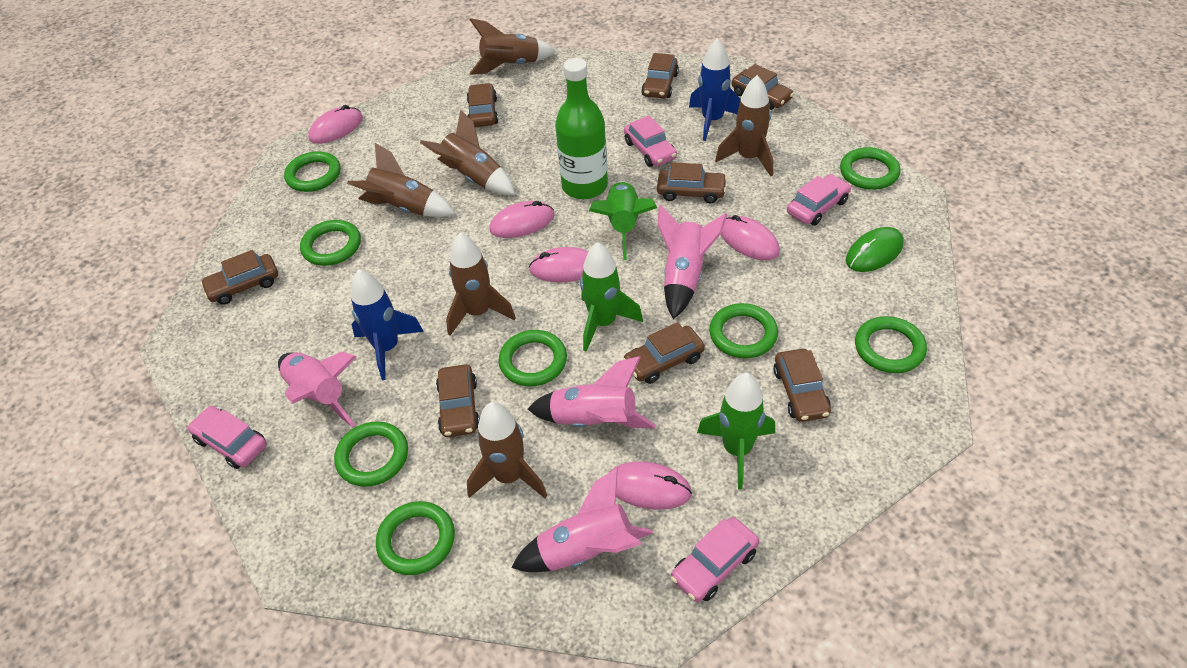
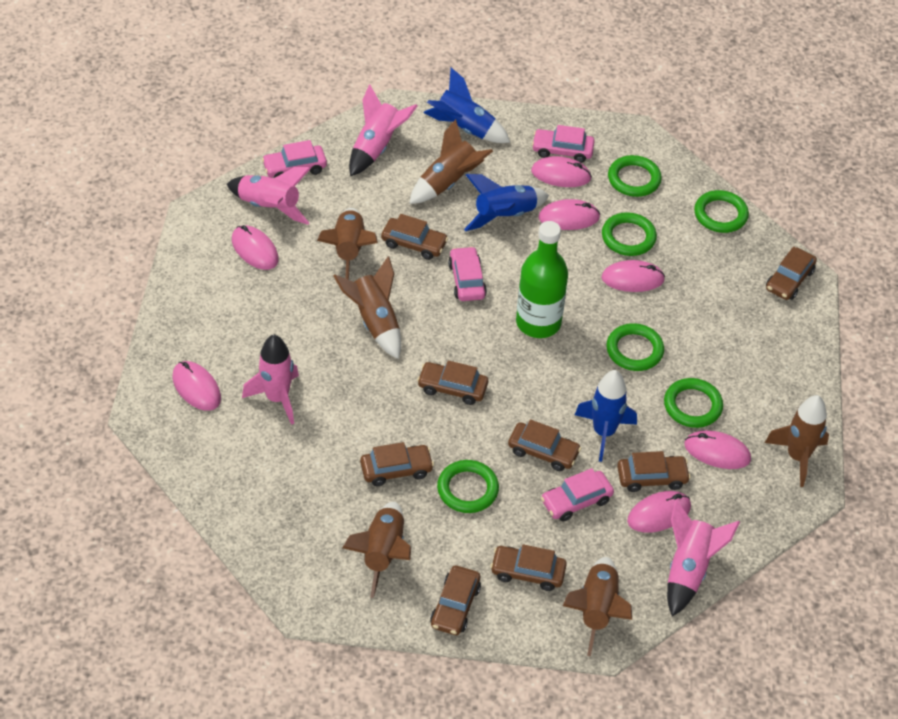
blue rocket: 2 -> 3
green mouse: 1 -> 0
green ring: 8 -> 6
green rocket: 3 -> 0
pink mouse: 5 -> 7

